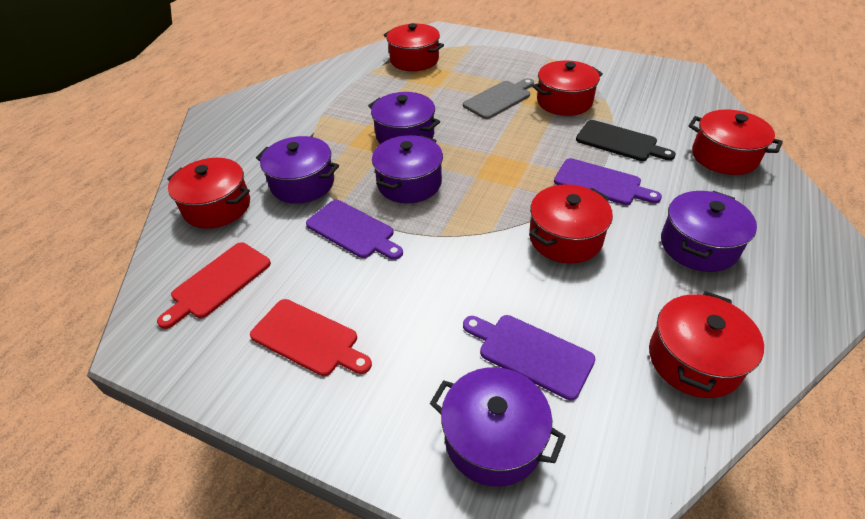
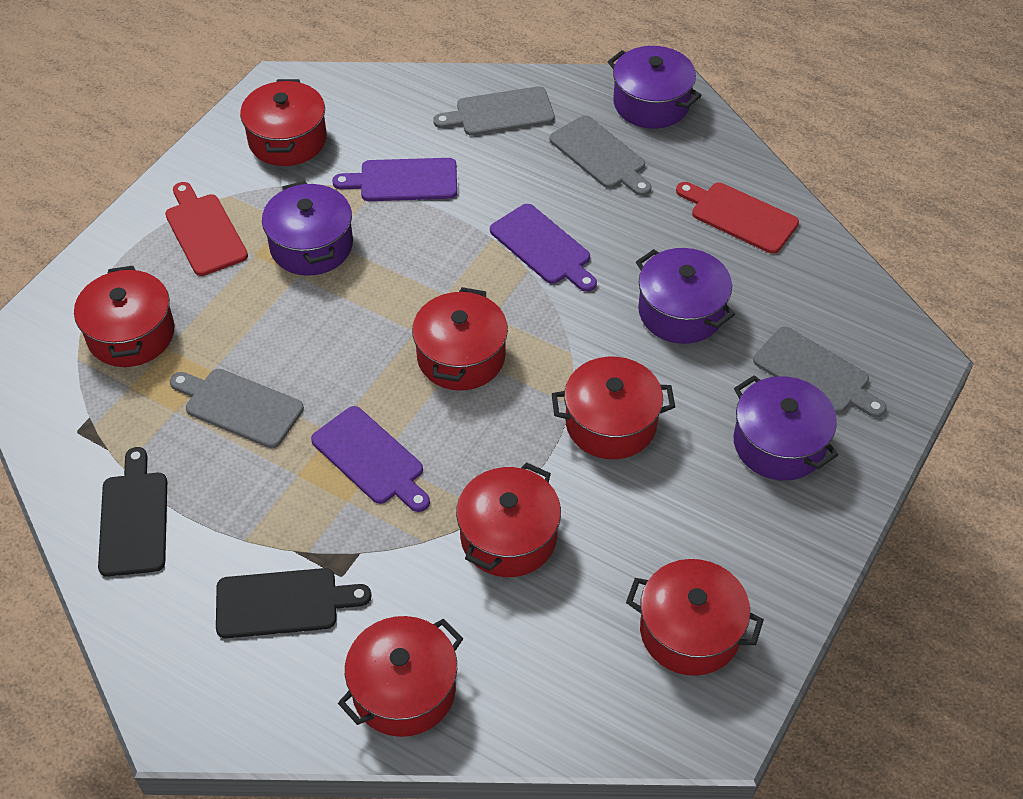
black cutting board: 1 -> 2
grey cutting board: 1 -> 4
purple pot: 5 -> 4
red pot: 6 -> 7

